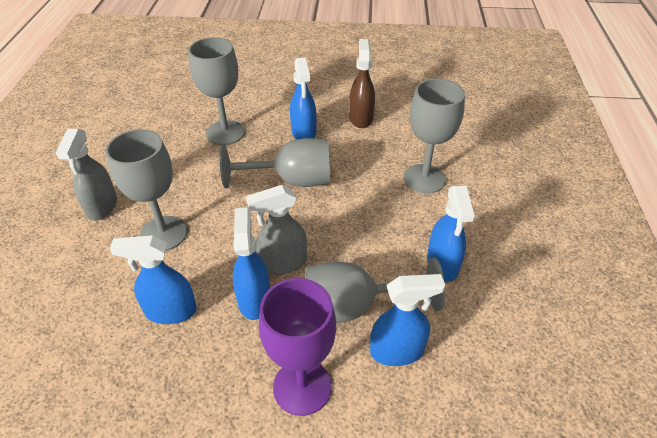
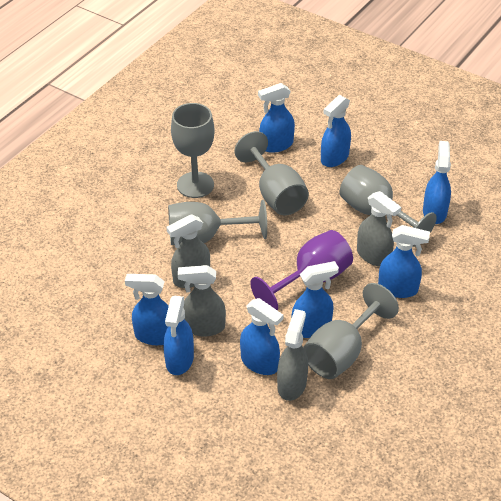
blue spray bottle: 5 -> 8
brown spray bottle: 1 -> 0
grey spray bottle: 2 -> 4

